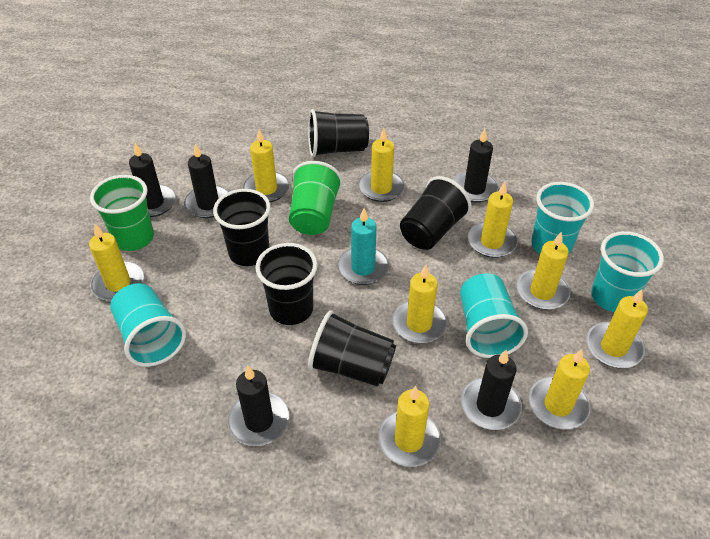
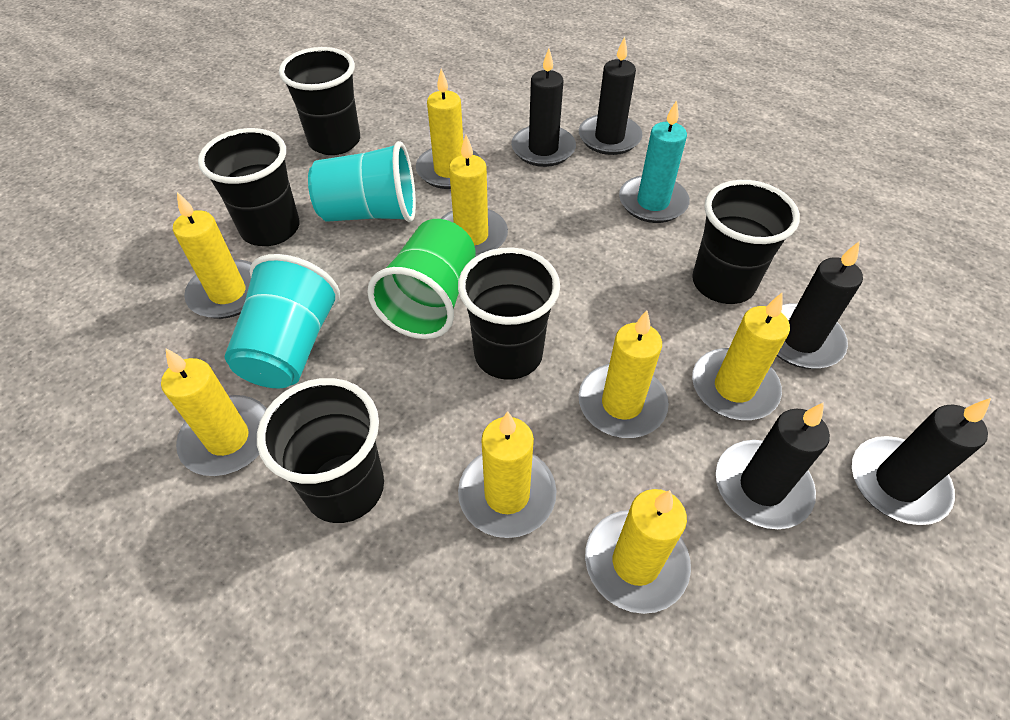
green cup: 2 -> 1
turquoise cup: 4 -> 2
yellow candle: 9 -> 8

